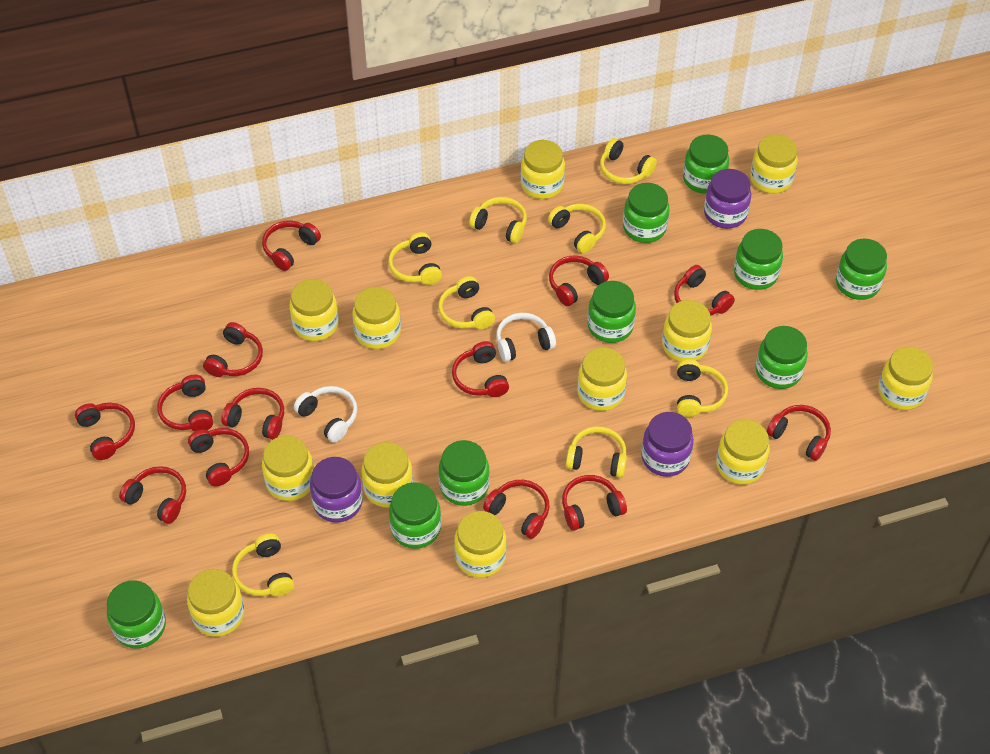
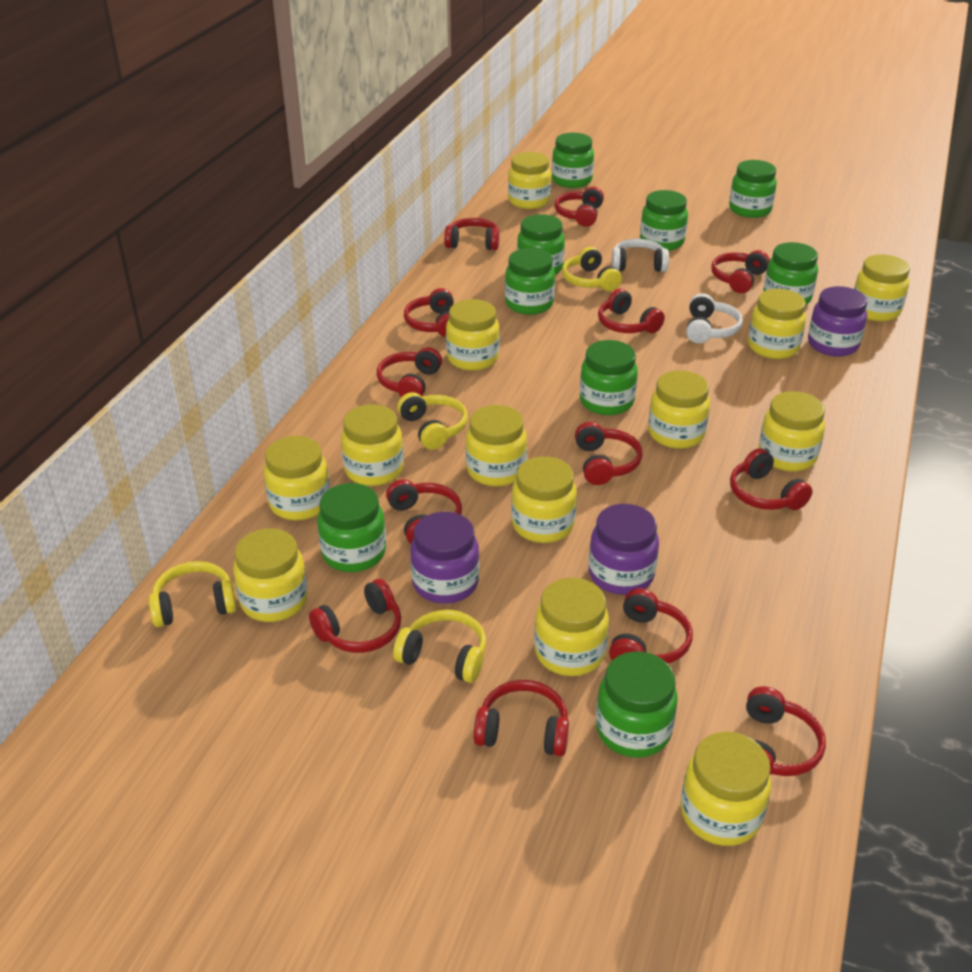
yellow headphones: 8 -> 4
yellow jar: 12 -> 13

